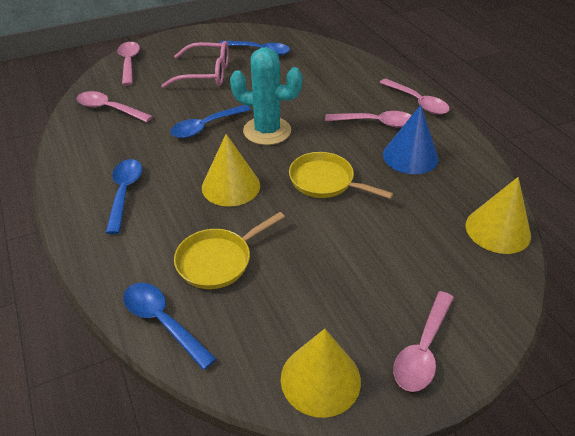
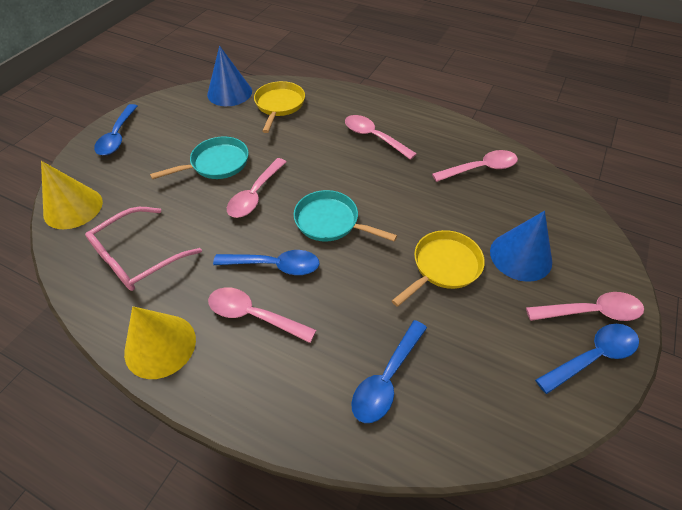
blue cone: 1 -> 2
turquoise cactus: 1 -> 0
turquoise pan: 0 -> 2
yellow cone: 3 -> 2

